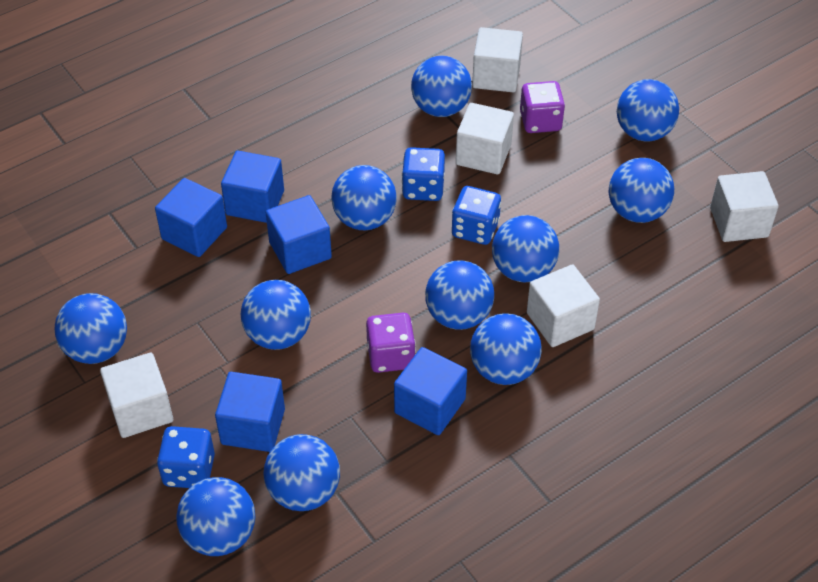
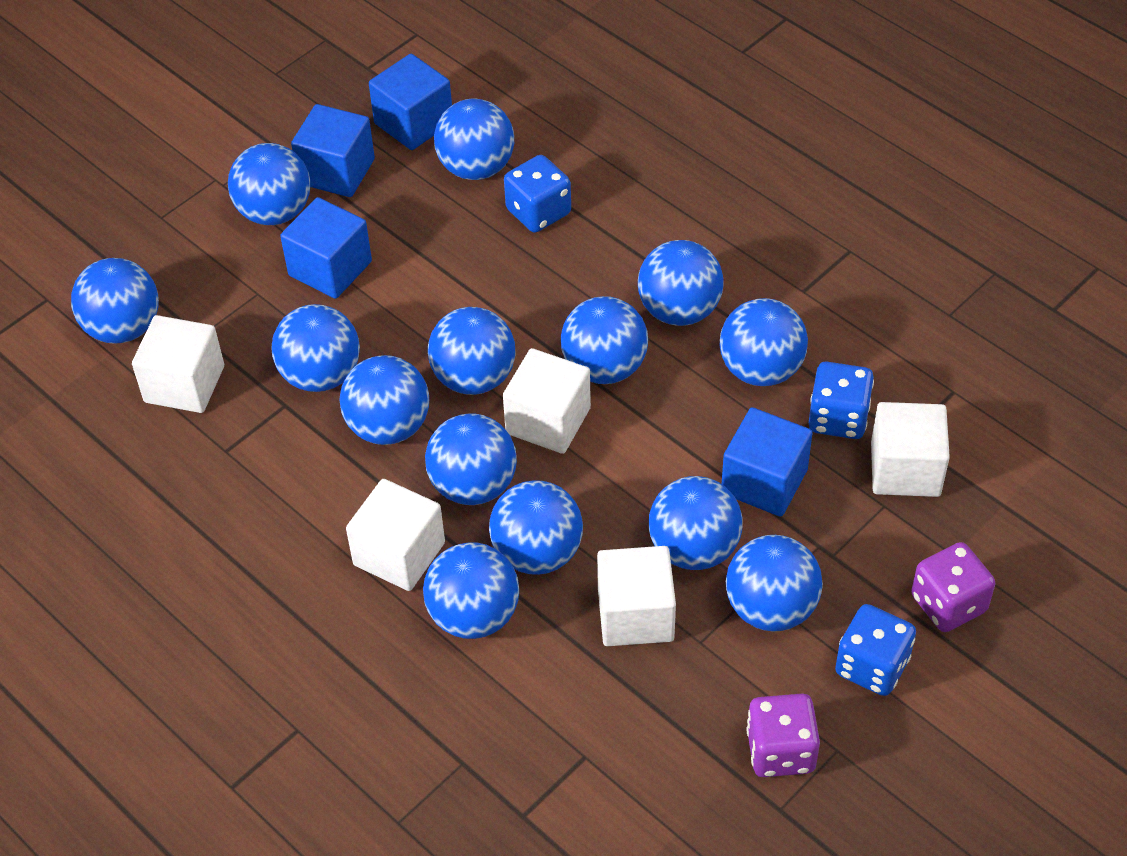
blue ball: 11 -> 14
blue cube: 5 -> 4

